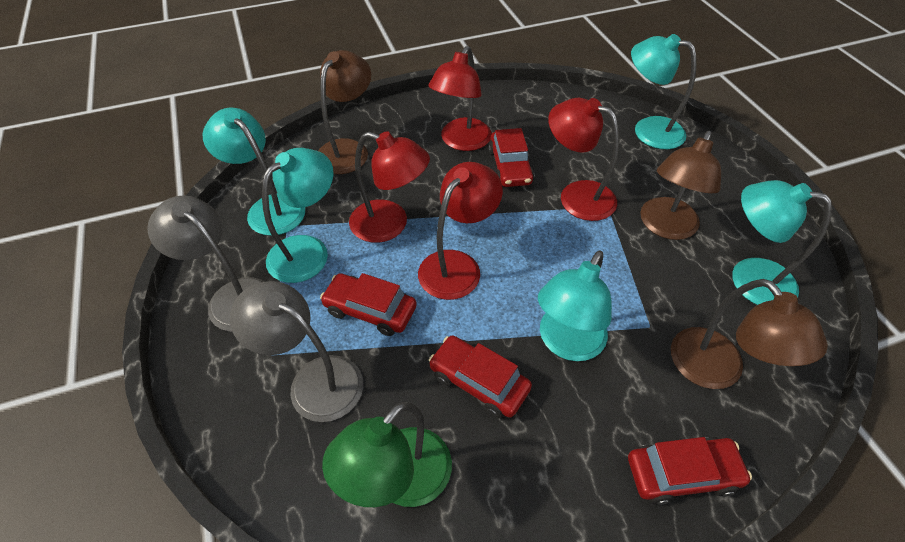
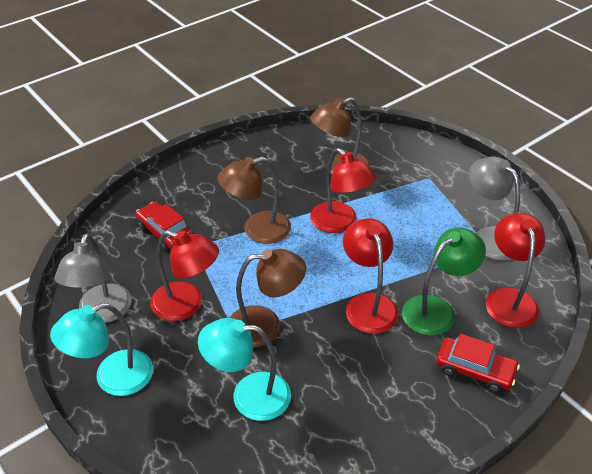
red car: 4 -> 2
turquoise lamp: 5 -> 2

